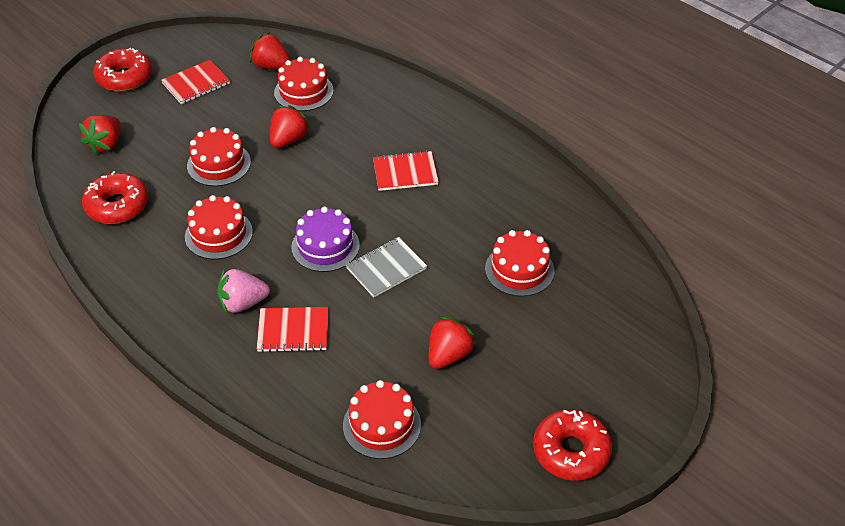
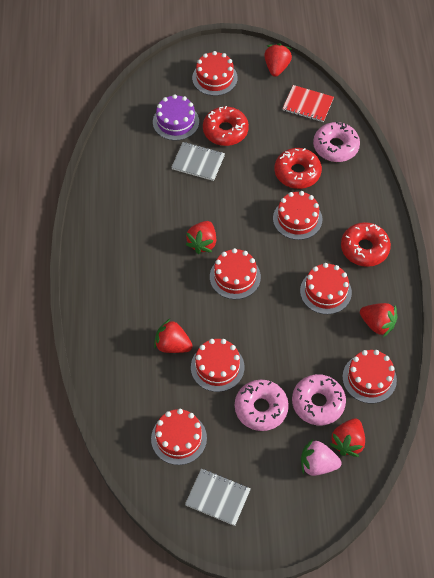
grey notebook: 1 -> 2
pink donut: 0 -> 3
red cake: 5 -> 7
red notebook: 3 -> 1
red strawberry: 4 -> 5

